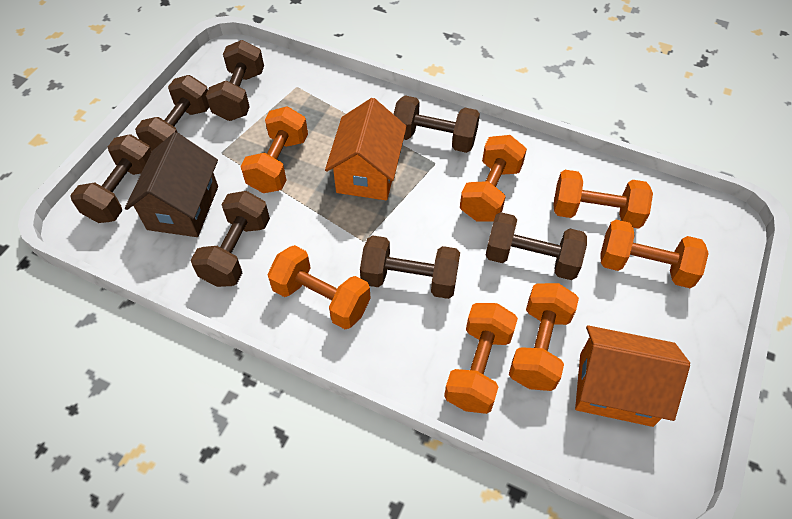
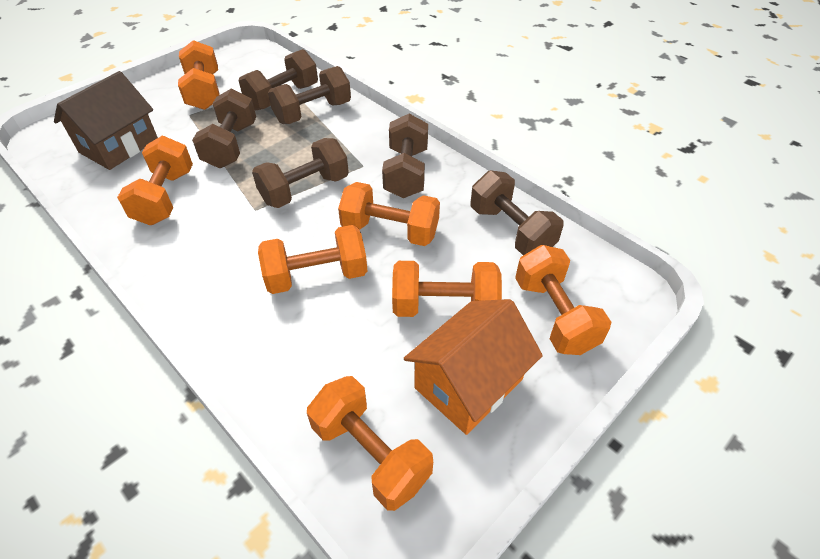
brown dumbbell: 7 -> 6
orange house: 2 -> 1

